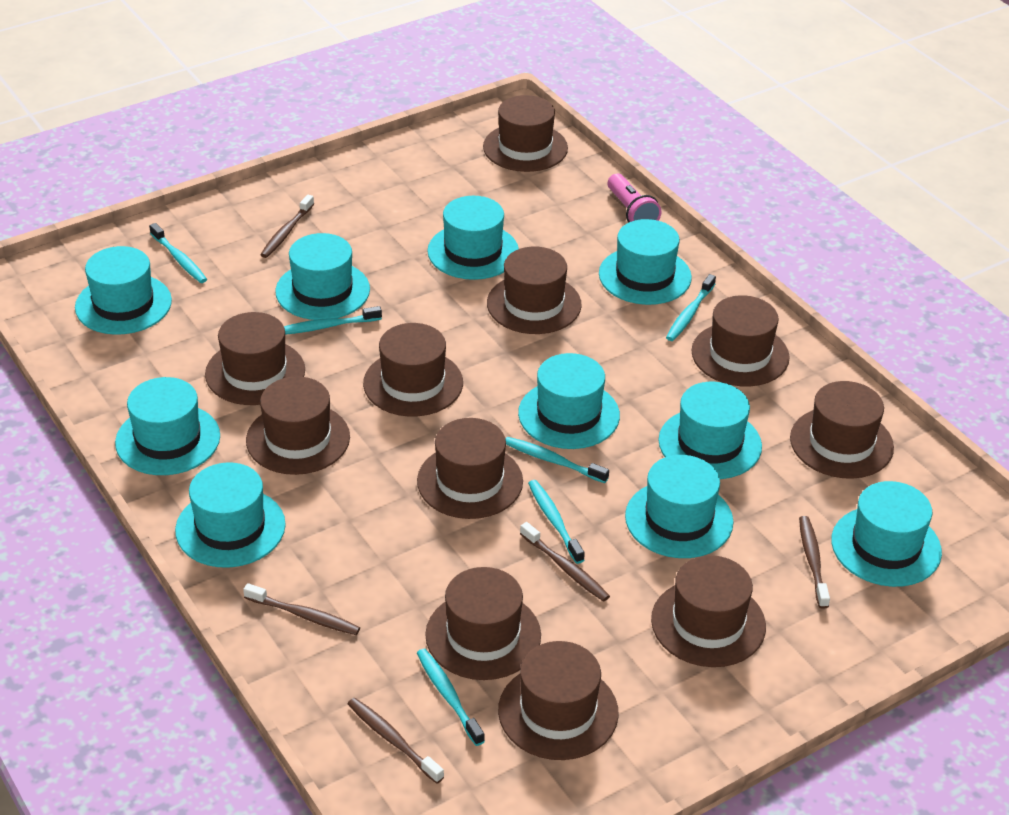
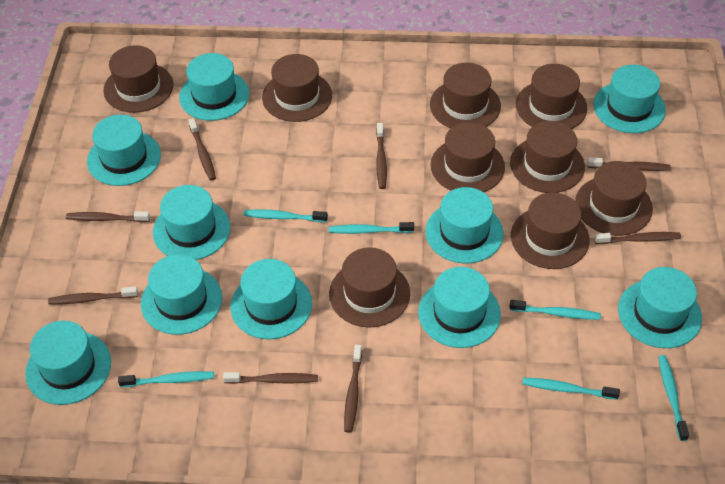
brown hat: 11 -> 9
brown toothbrush: 5 -> 8
pink flashlight: 1 -> 0

